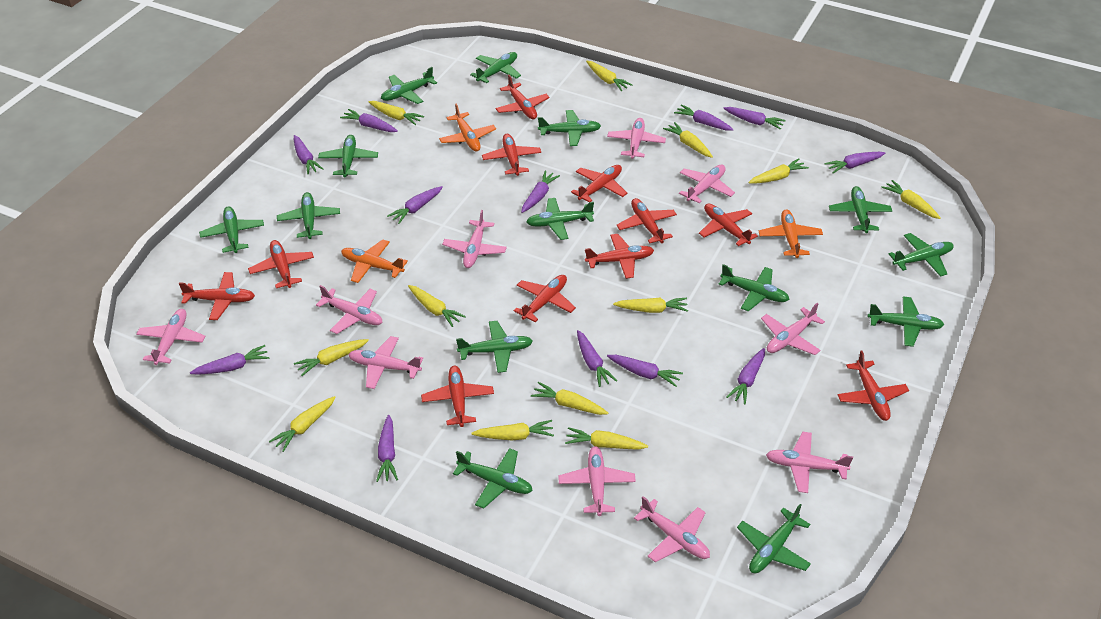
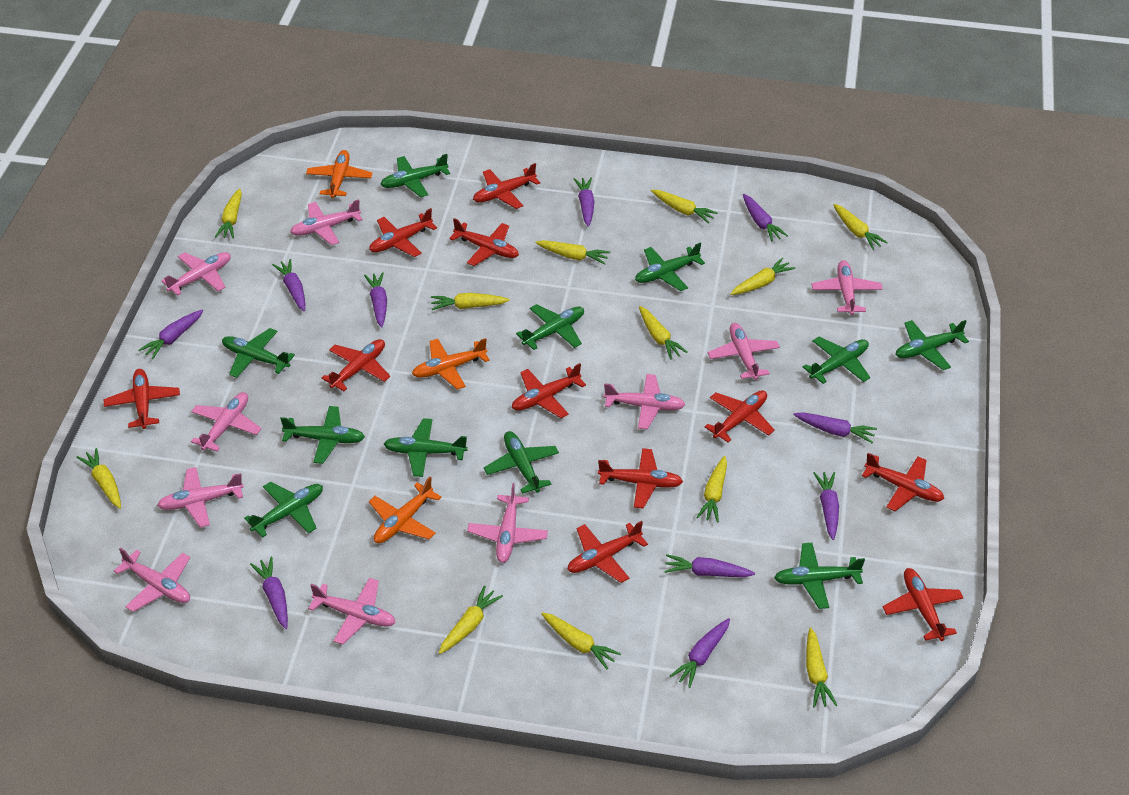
green plane: 14 -> 11
purple carrot: 12 -> 10

